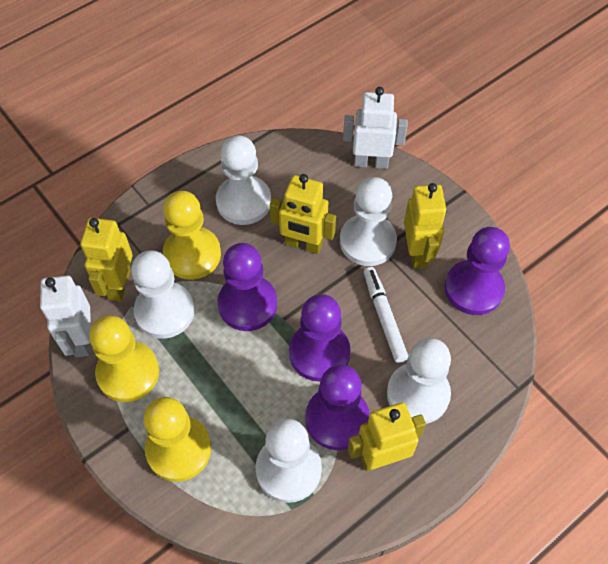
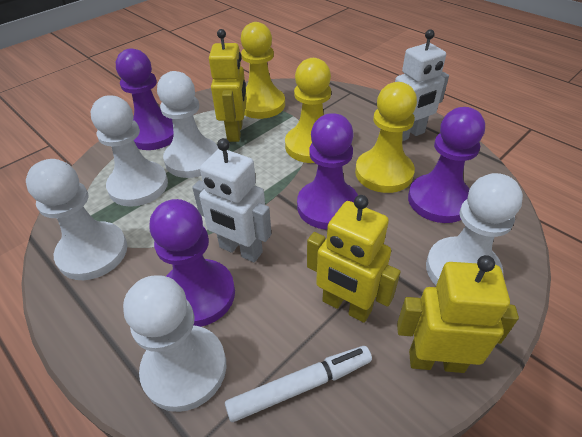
yellow robot: 4 -> 3

